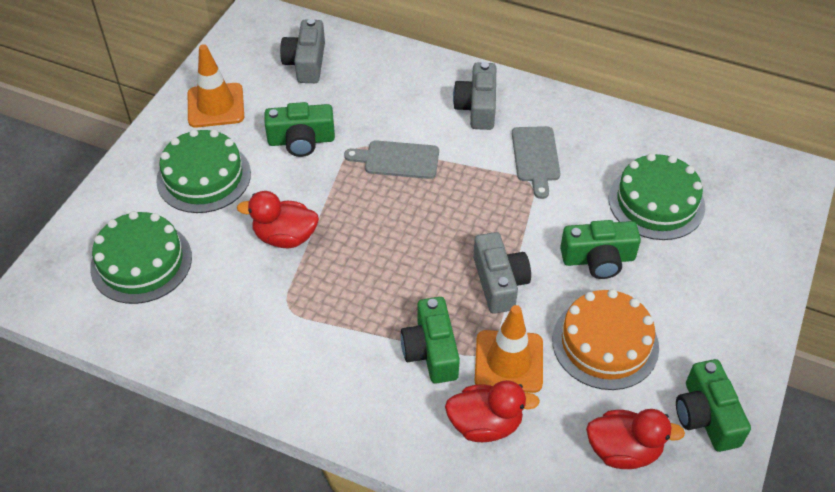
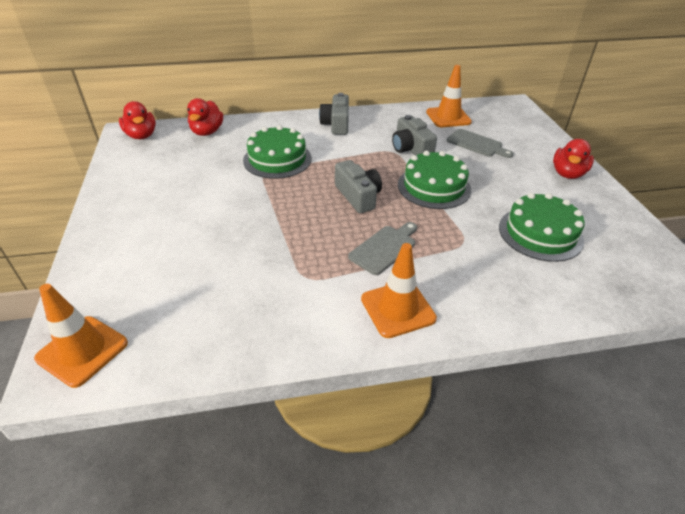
green camera: 4 -> 0
orange cake: 1 -> 0
orange traffic cone: 2 -> 3

